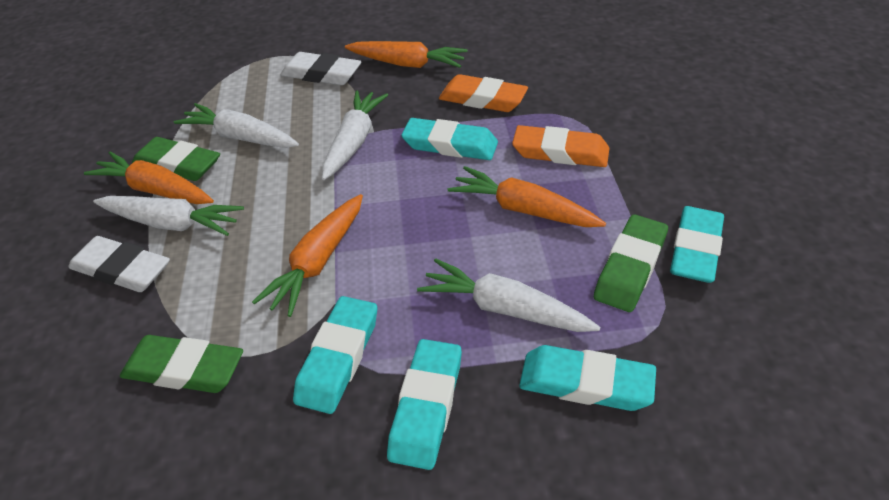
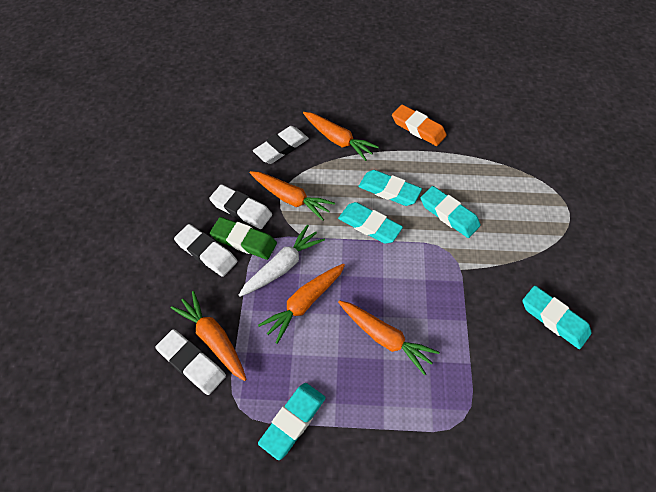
green eraser: 3 -> 1
orange carrot: 4 -> 5
orange eraser: 2 -> 1
white carrot: 4 -> 1
white eraser: 2 -> 4

